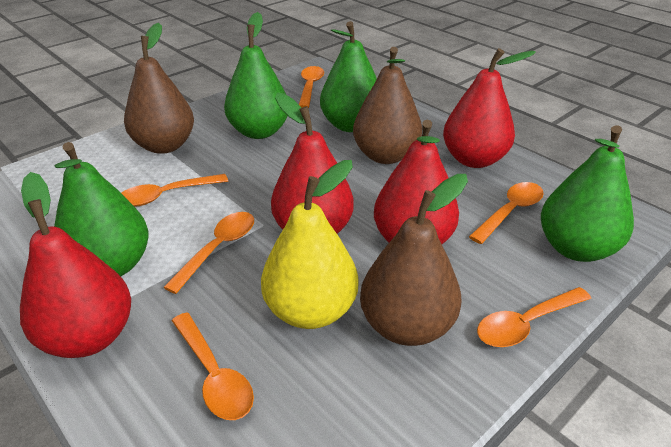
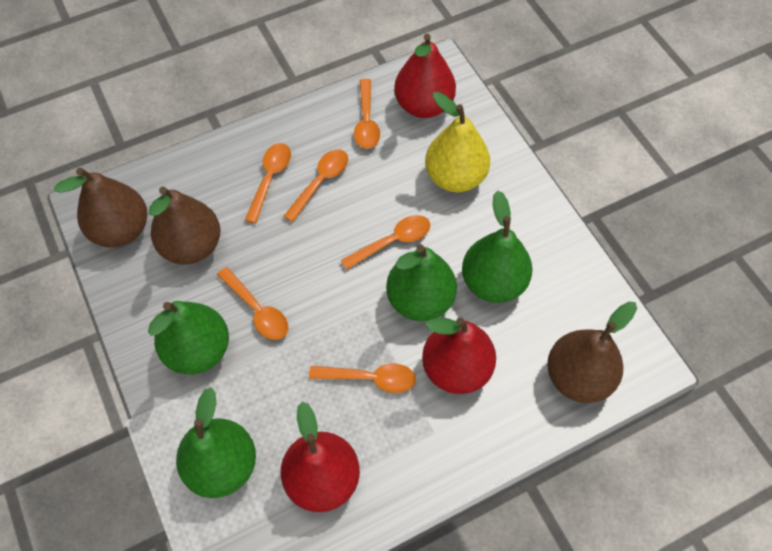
red pear: 4 -> 3

